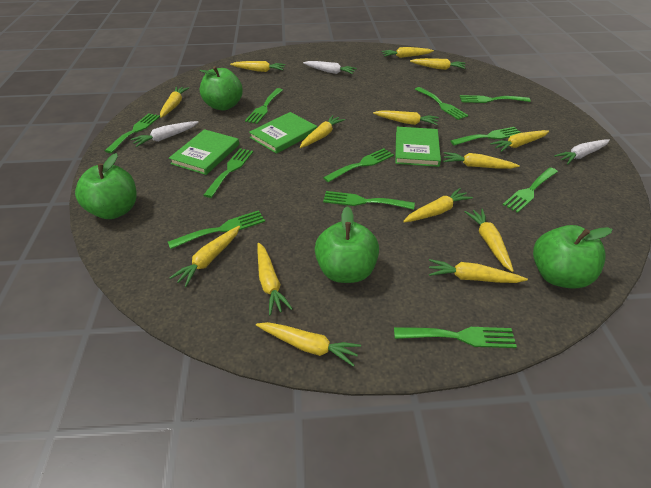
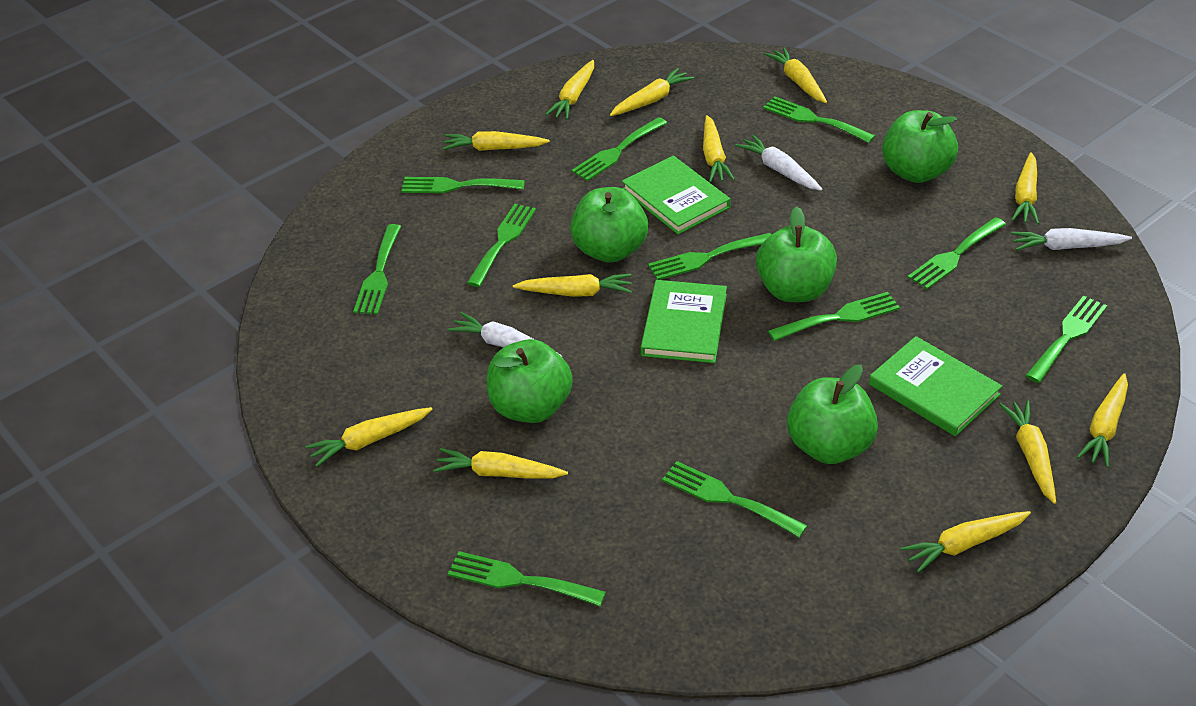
green apple: 4 -> 5
yellow carrot: 14 -> 12

